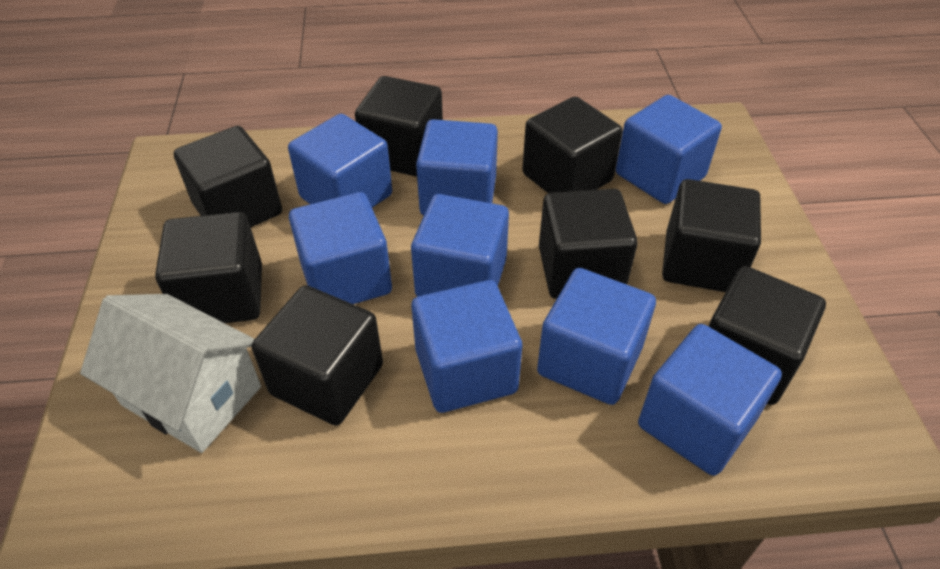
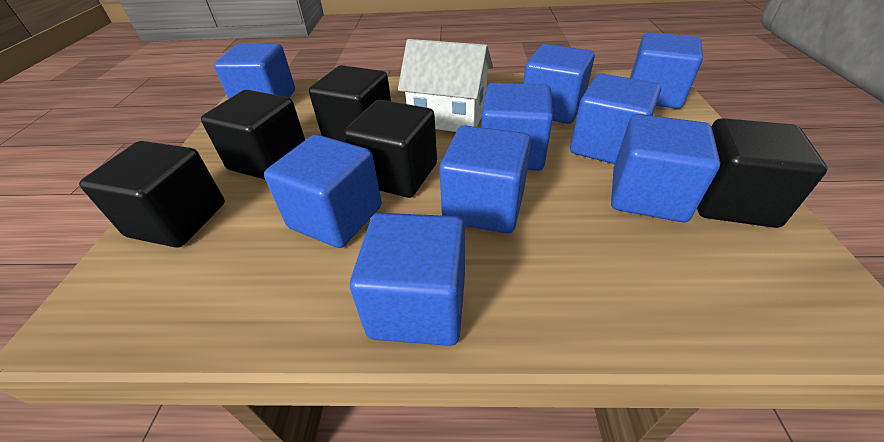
black cube: 8 -> 5
blue cube: 8 -> 9

